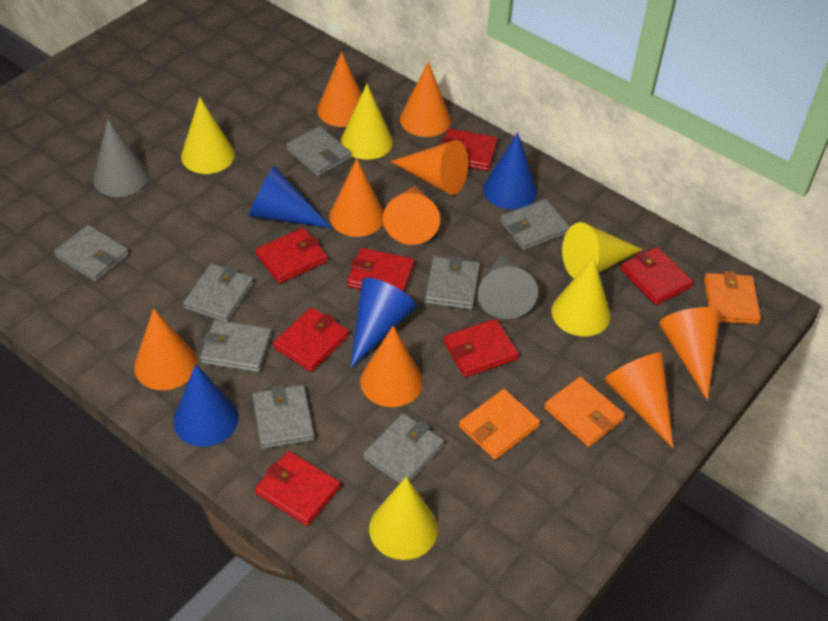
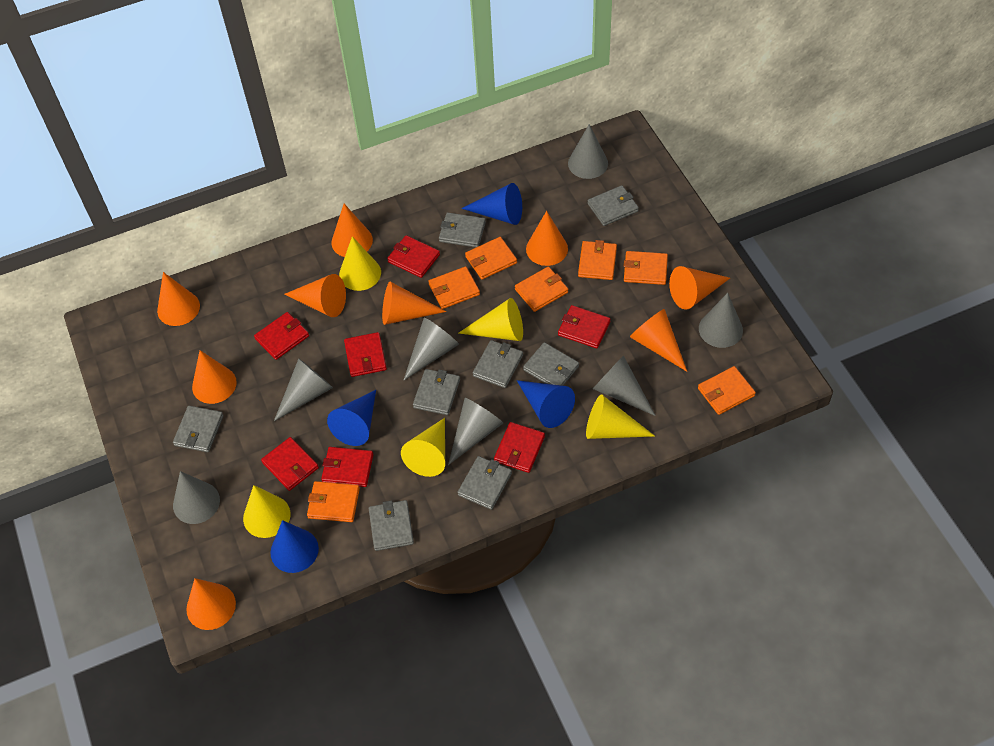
grey cone: 2 -> 7
orange wallet: 3 -> 7

